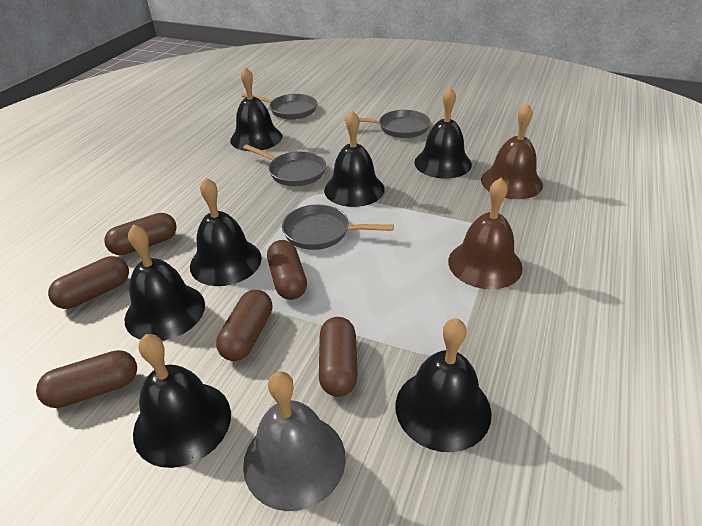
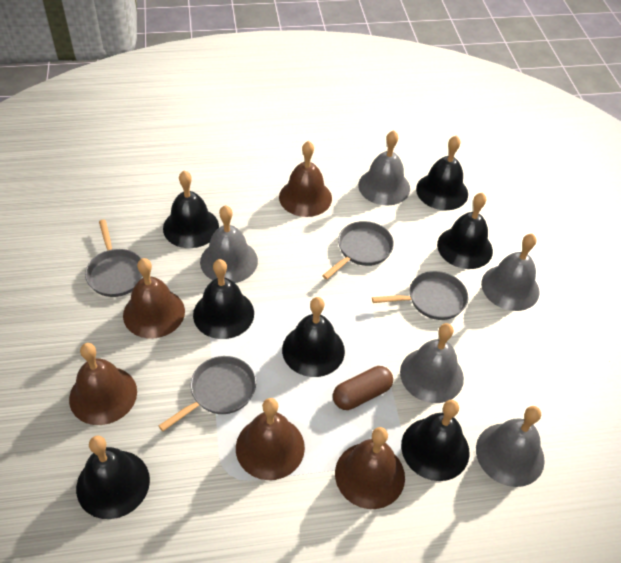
brown bell: 2 -> 5
brown capsule: 6 -> 1
grey bell: 1 -> 5

